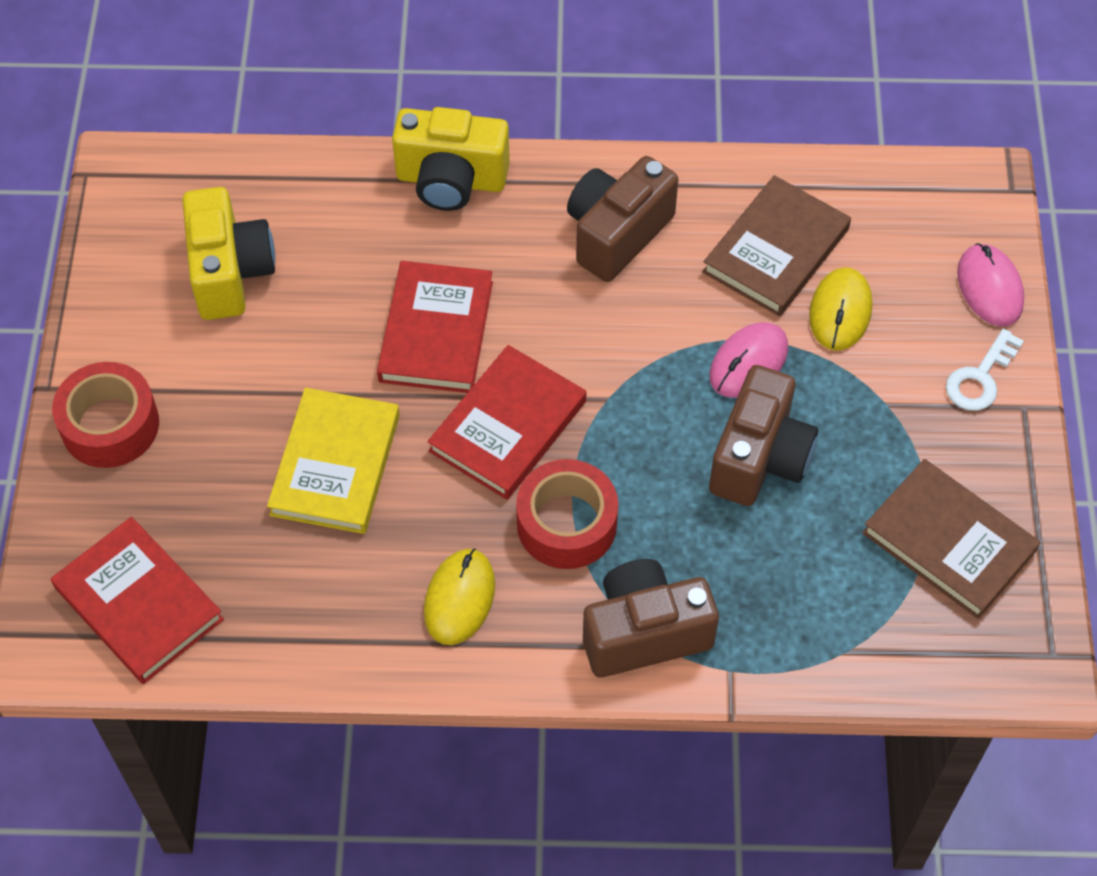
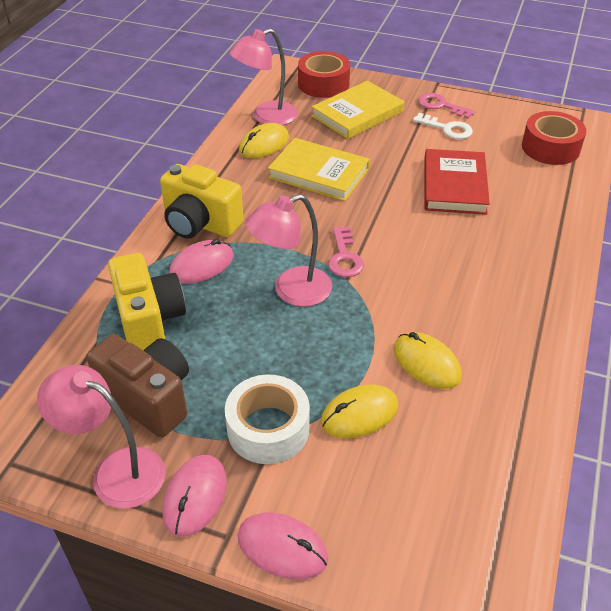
brown book: 2 -> 0
brown camera: 3 -> 1
pink key: 0 -> 2
pink lamp: 0 -> 3
pink mouse: 2 -> 3
red book: 3 -> 1
white tape: 0 -> 1
yellow book: 1 -> 2
yellow mouse: 2 -> 3

